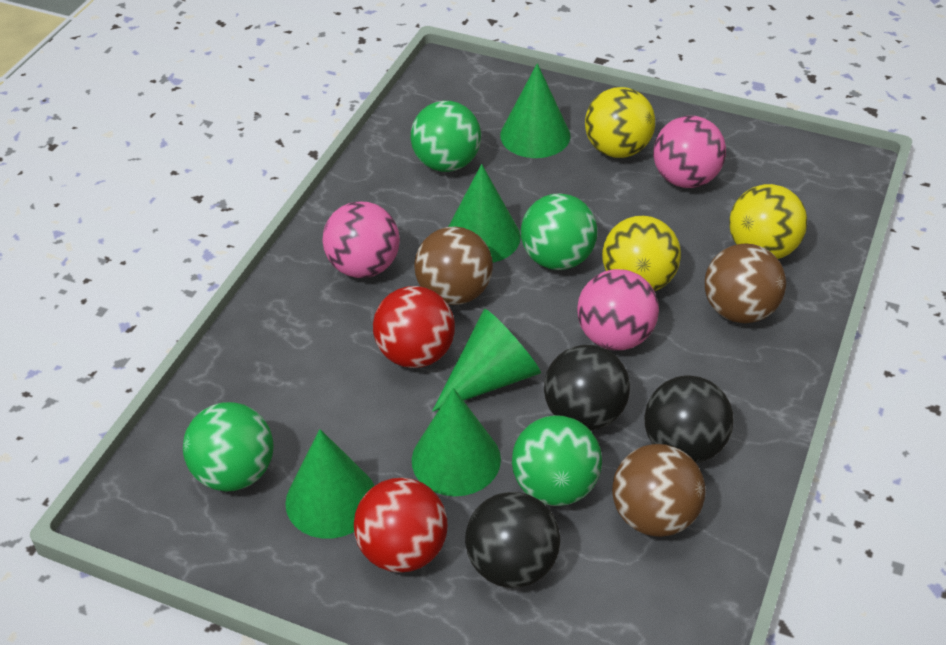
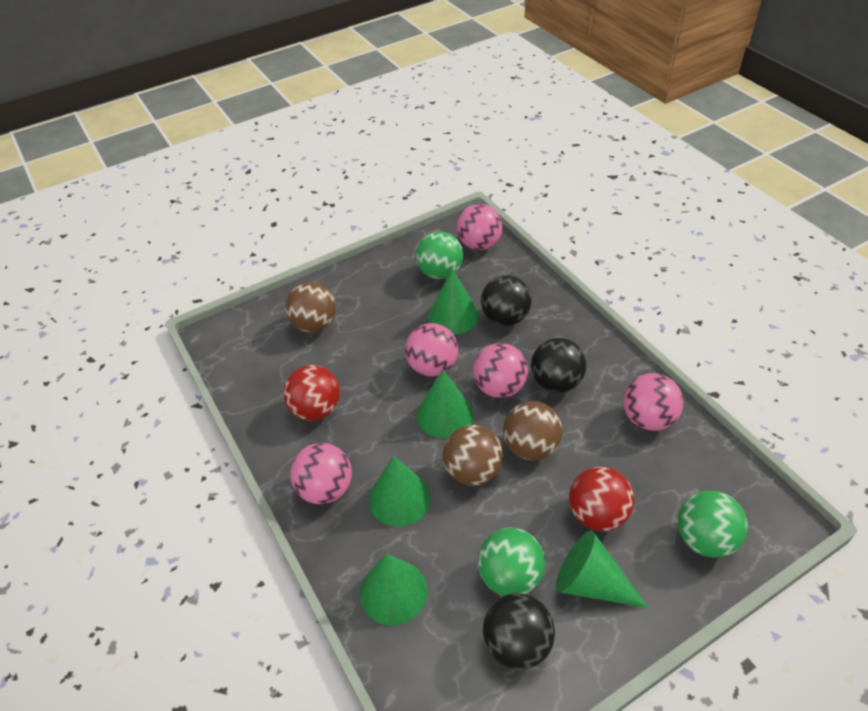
green ball: 4 -> 3
pink ball: 3 -> 5
yellow ball: 3 -> 0

